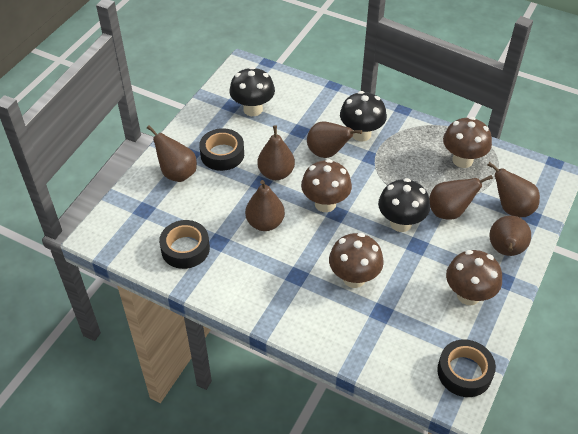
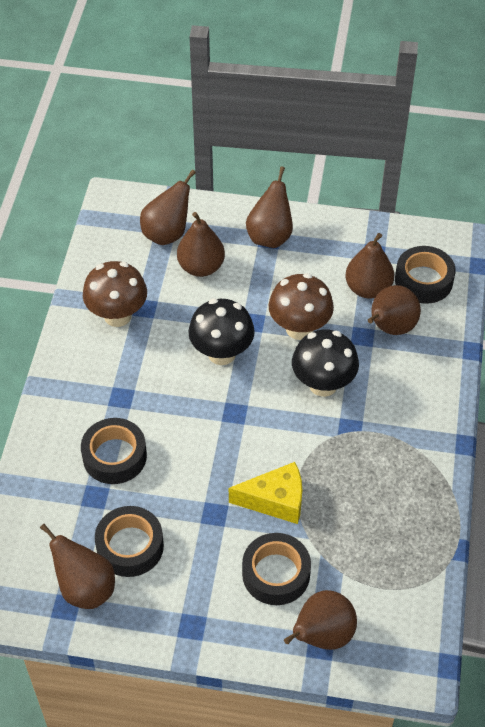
black mushroom: 3 -> 2
black tape: 3 -> 4
brown mushroom: 4 -> 2
yellow cheese: 0 -> 1

